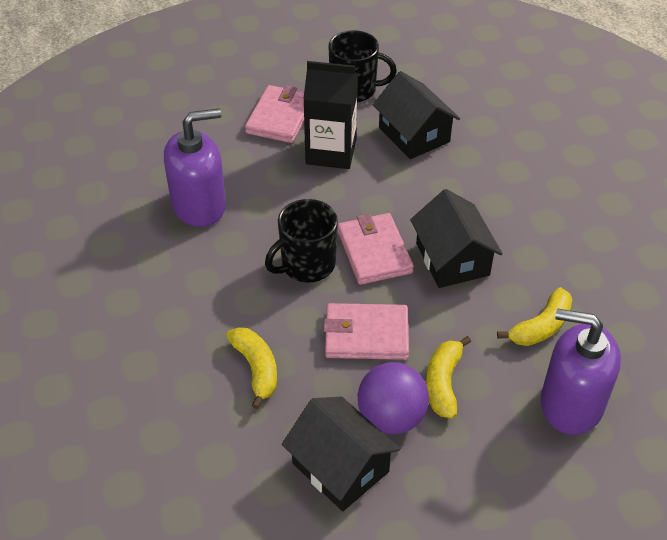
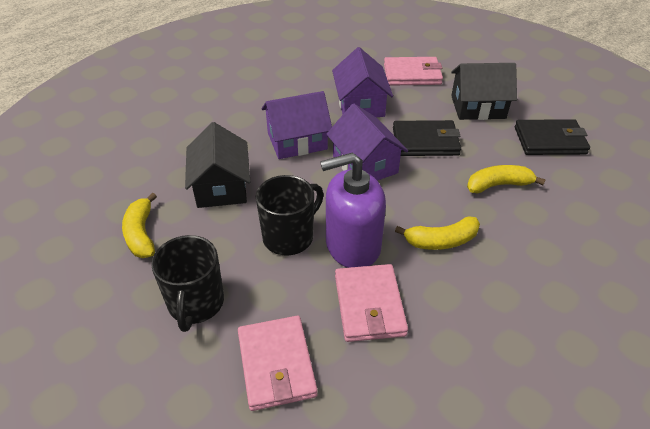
black carton: 1 -> 0
black house: 3 -> 2
black wallet: 0 -> 2
purple ball: 1 -> 0
purple house: 0 -> 3
purple soap dispenser: 2 -> 1

